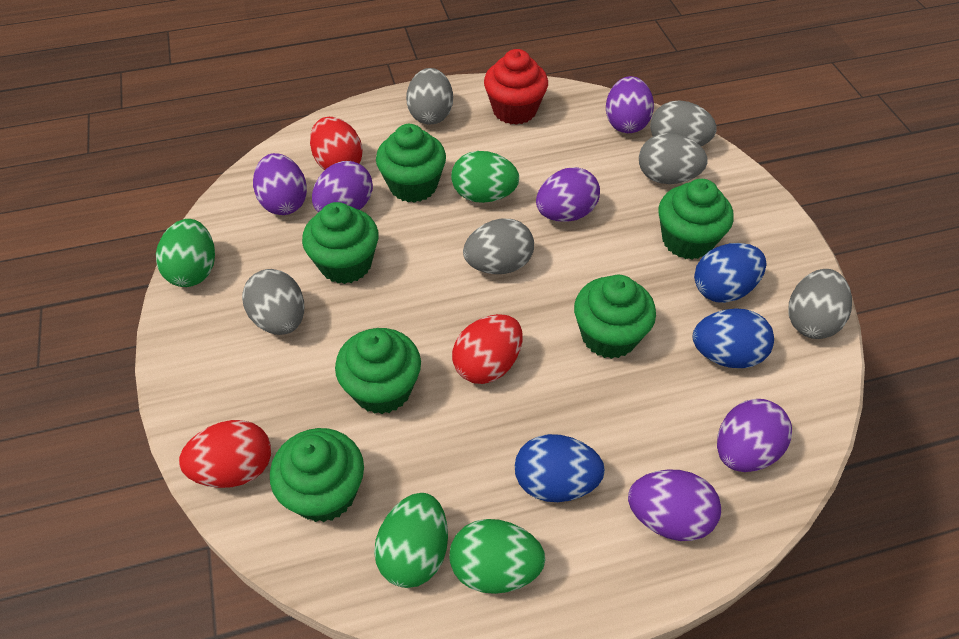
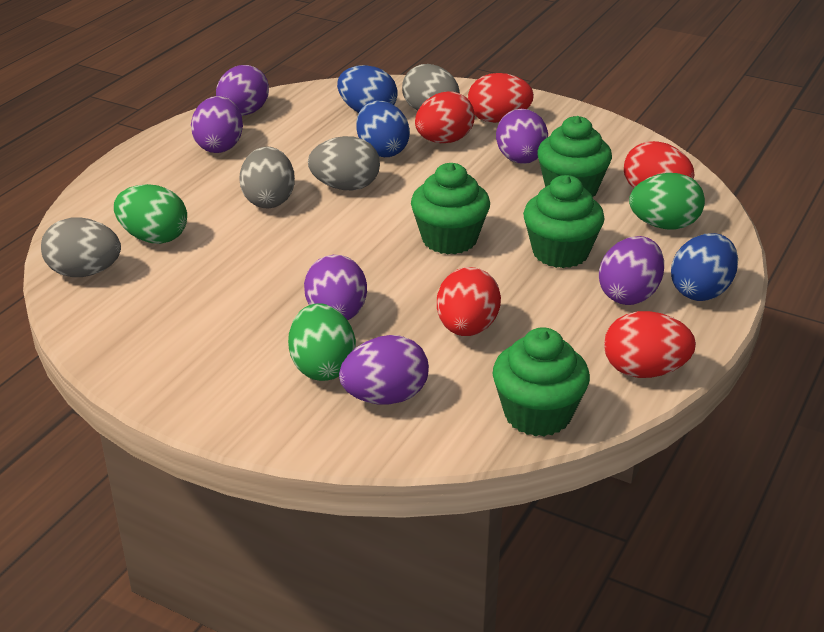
green cupcake: 6 -> 4
green egg: 4 -> 3
grey egg: 6 -> 4
red cupcake: 1 -> 0
red egg: 3 -> 5

